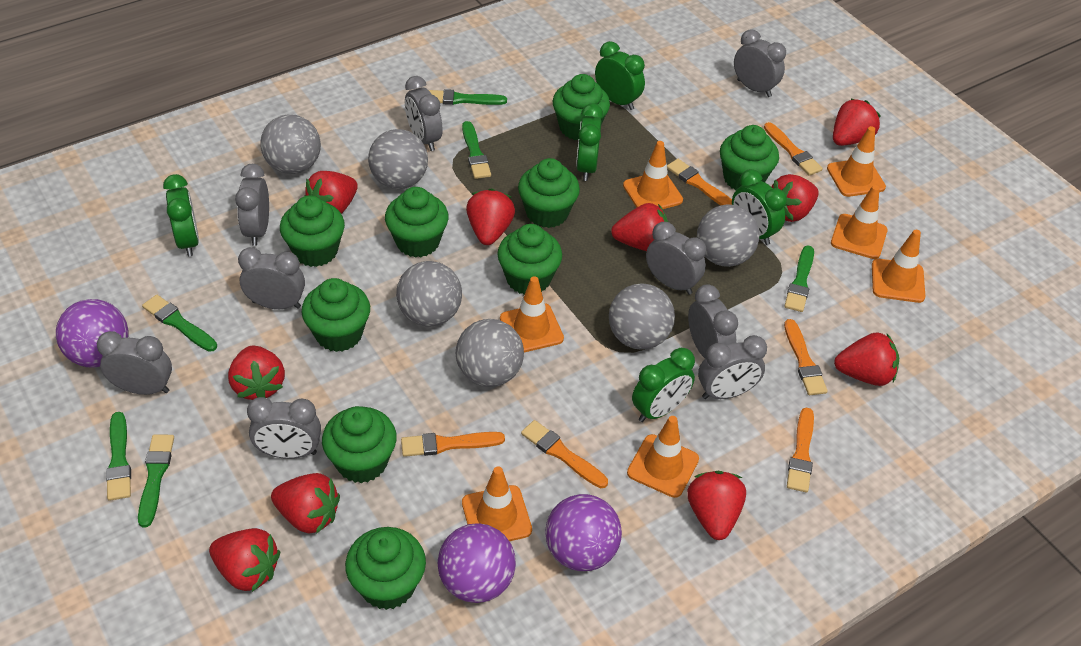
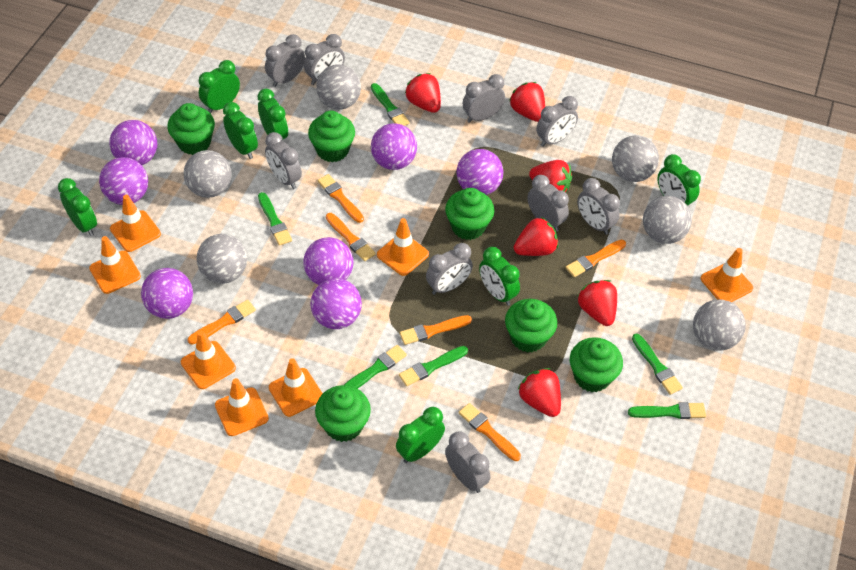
green clock: 5 -> 7
green cupcake: 9 -> 6
purple ball: 3 -> 7
red strawberry: 10 -> 6

